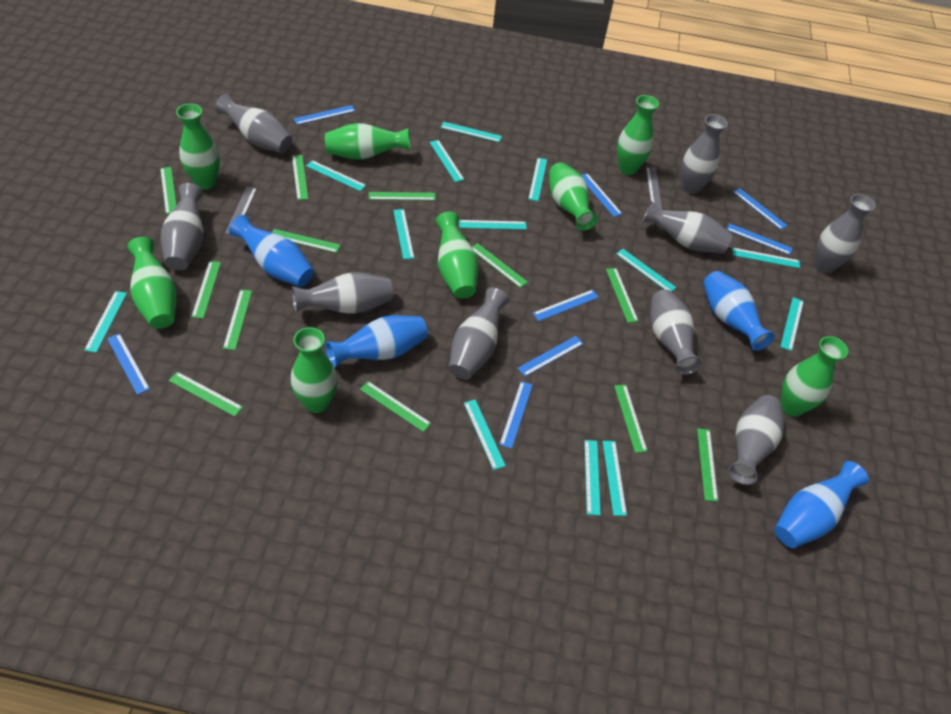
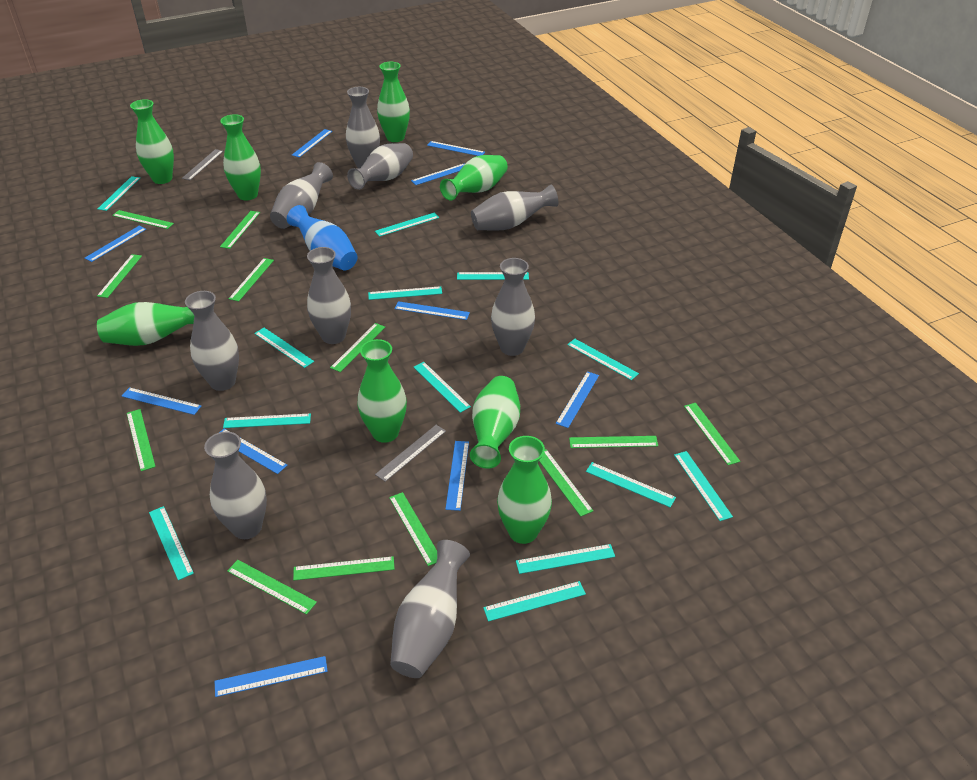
blue ruler: 8 -> 10
blue vase: 4 -> 1

